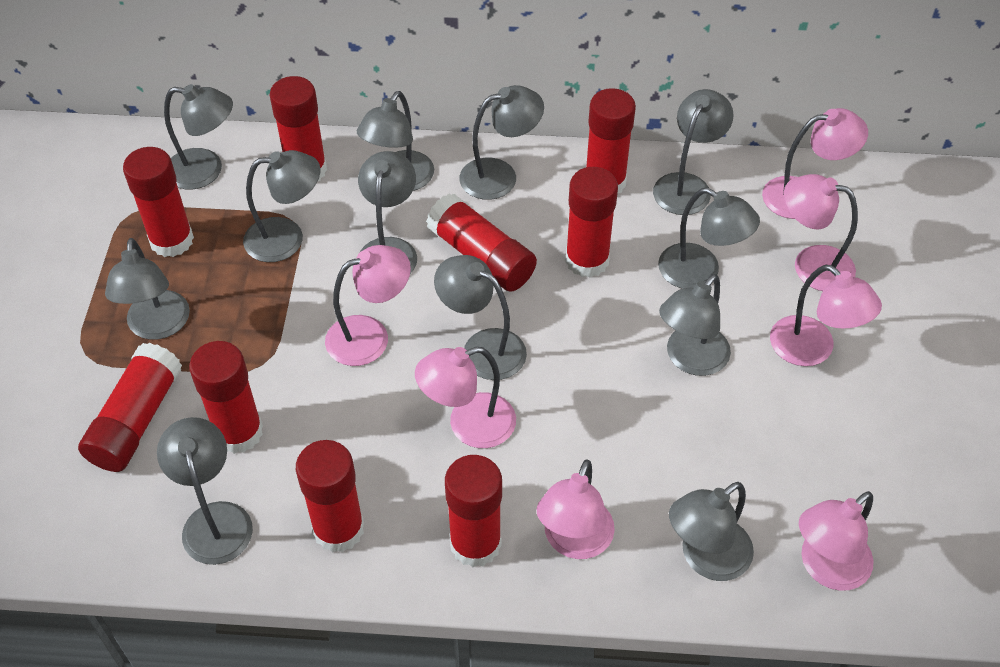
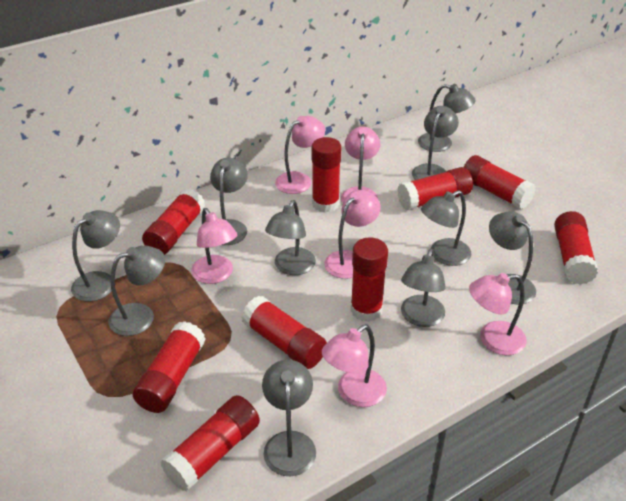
grey lamp: 12 -> 10
pink lamp: 7 -> 6

